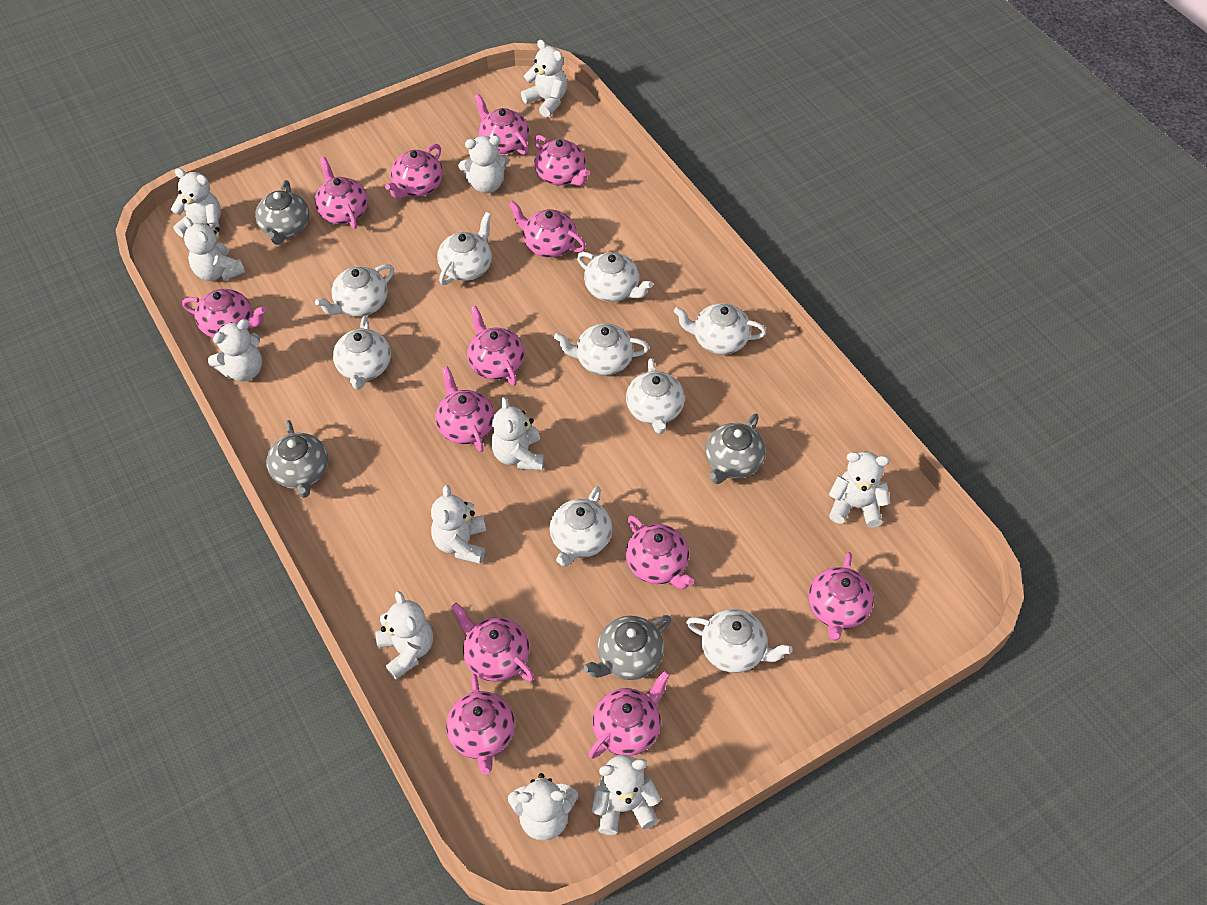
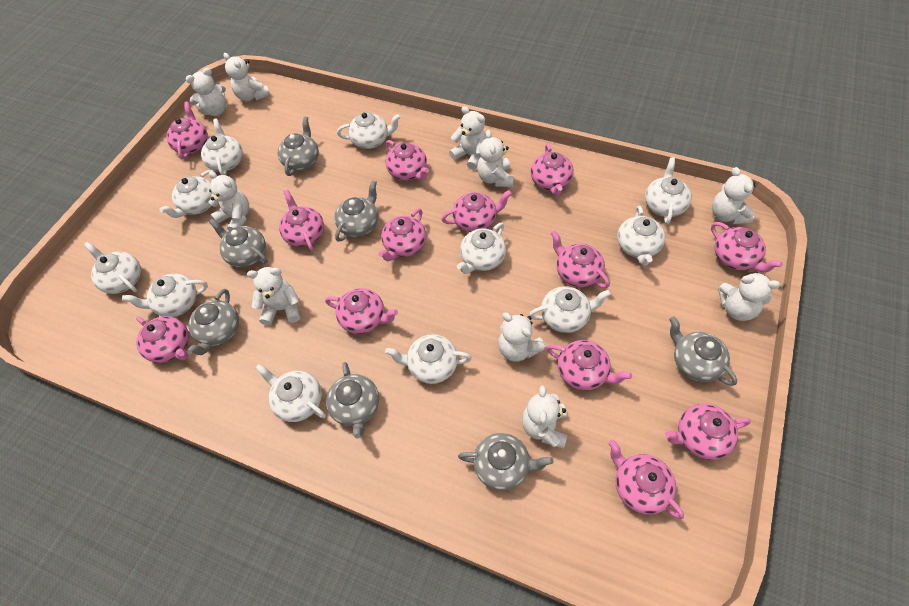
grey teapot: 4 -> 7
white teapot: 9 -> 11
white teddy bear: 11 -> 10

